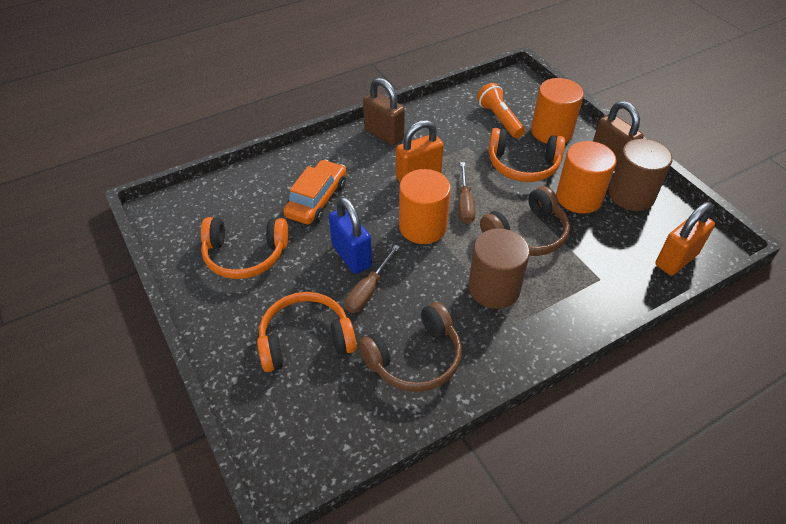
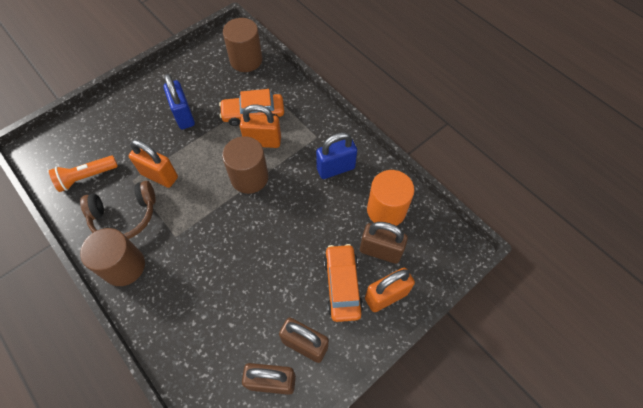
blue padlock: 1 -> 2
brown cylinder: 2 -> 3
brown headphones: 2 -> 1
brown padlock: 2 -> 3
brown screwdriver: 2 -> 0
orange car: 1 -> 2
orange cylinder: 3 -> 1
orange headphones: 3 -> 0
orange padlock: 2 -> 3

